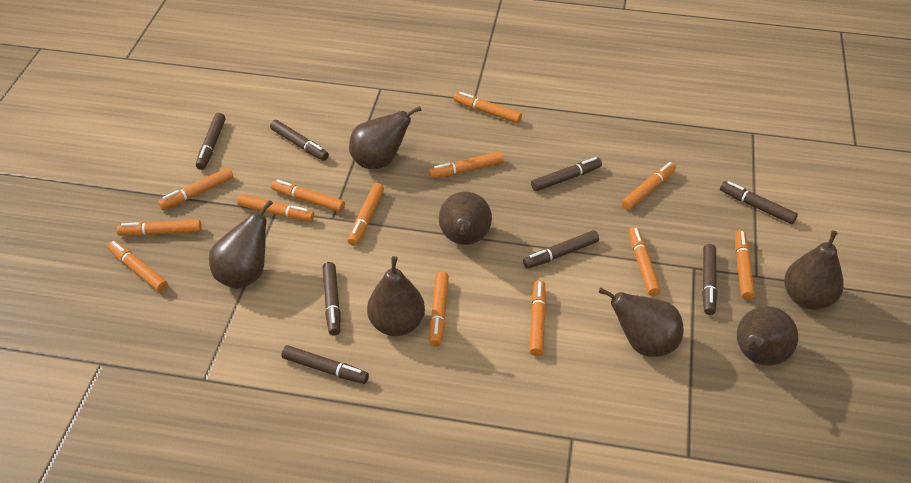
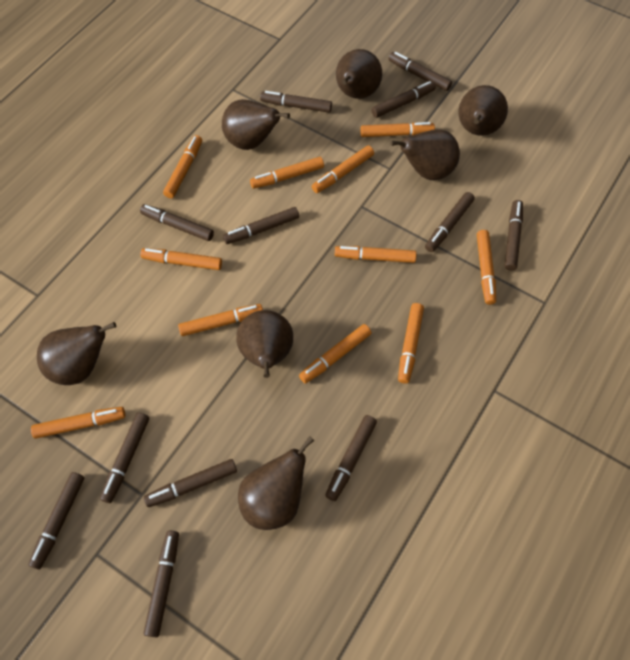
brown marker: 8 -> 12
orange marker: 13 -> 11

